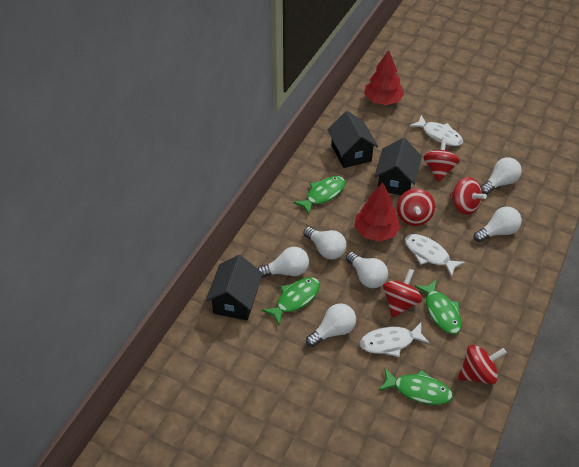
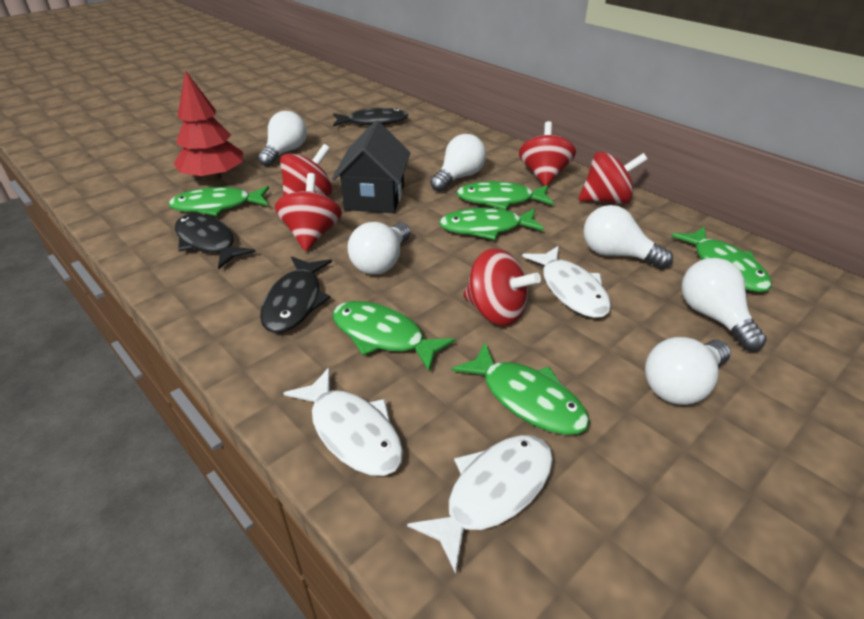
black fish: 0 -> 3
black house: 3 -> 1
green fish: 4 -> 6
red tree: 2 -> 1

